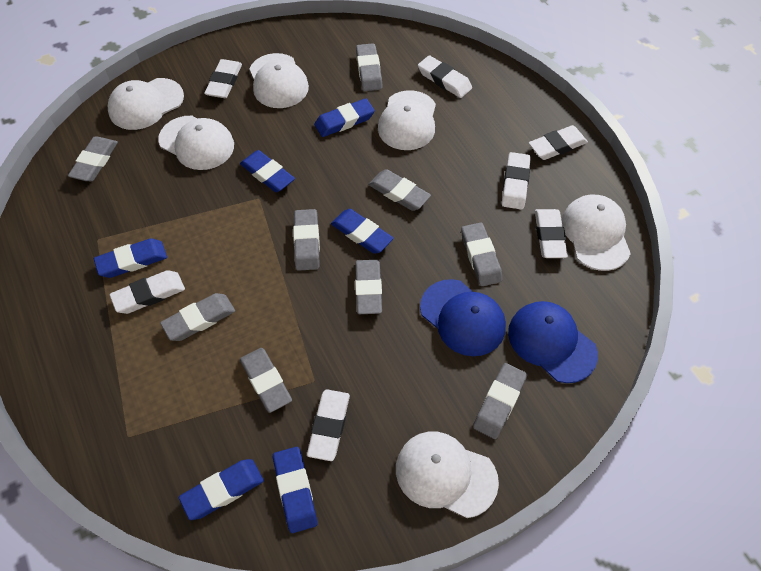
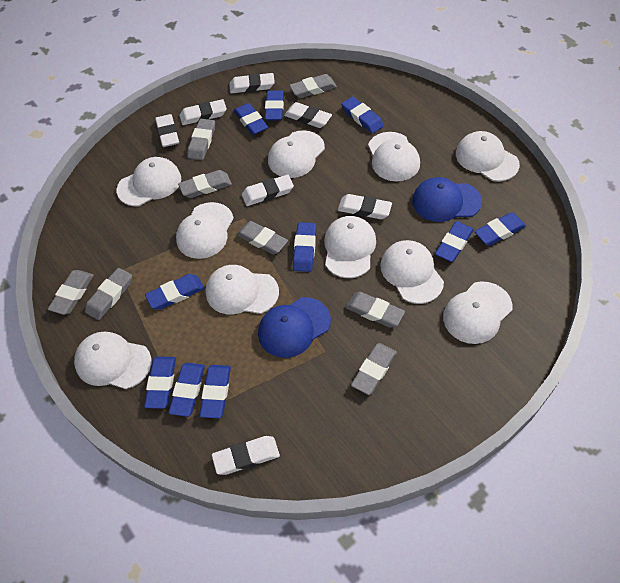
blue eraser: 6 -> 10
grey eraser: 9 -> 8
white cap: 6 -> 10

